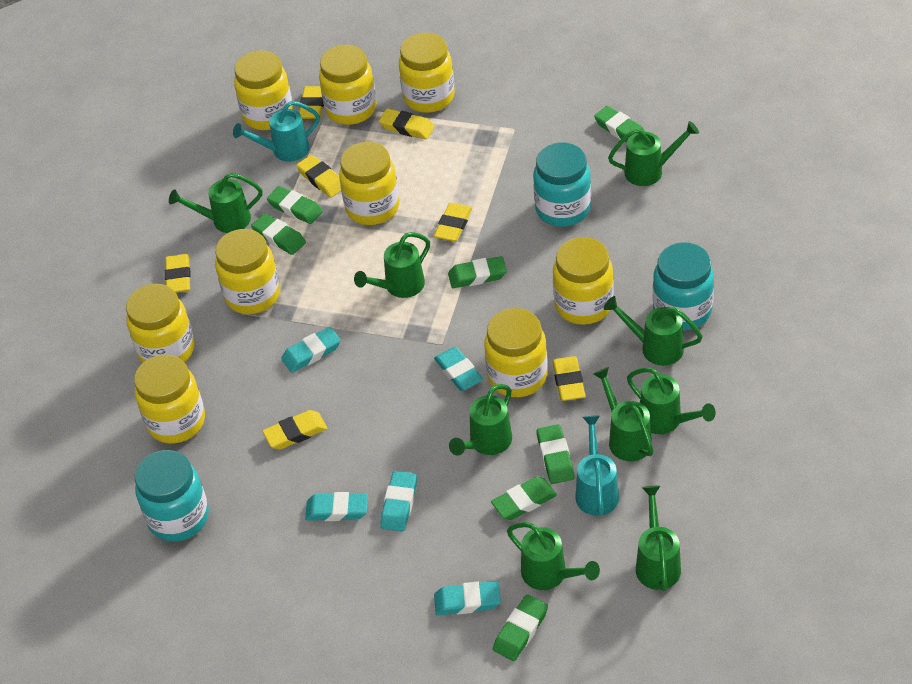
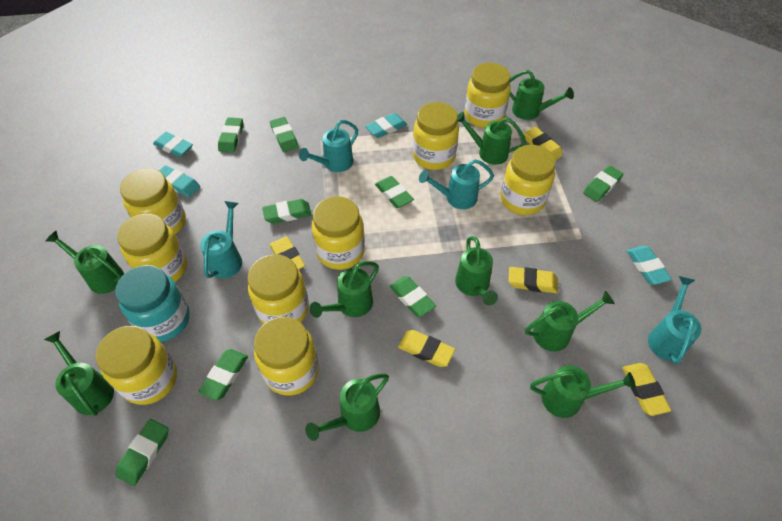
green eraser: 7 -> 8
turquoise eraser: 5 -> 4
turquoise jar: 3 -> 1
turquoise watering can: 2 -> 4
yellow eraser: 7 -> 5

